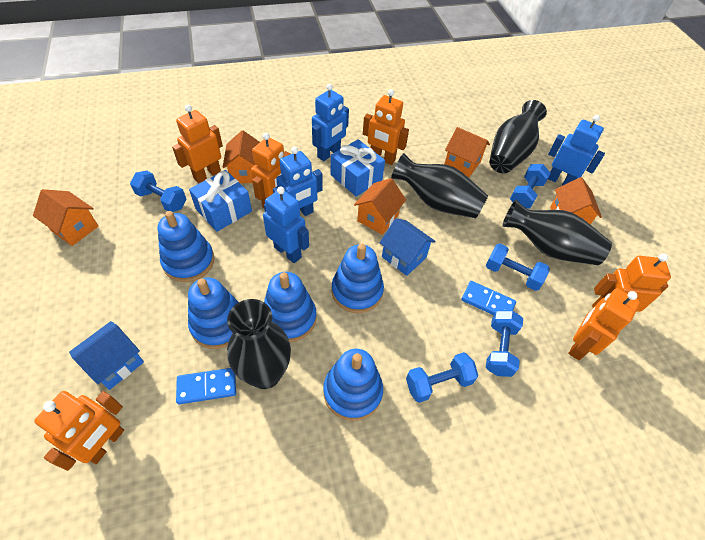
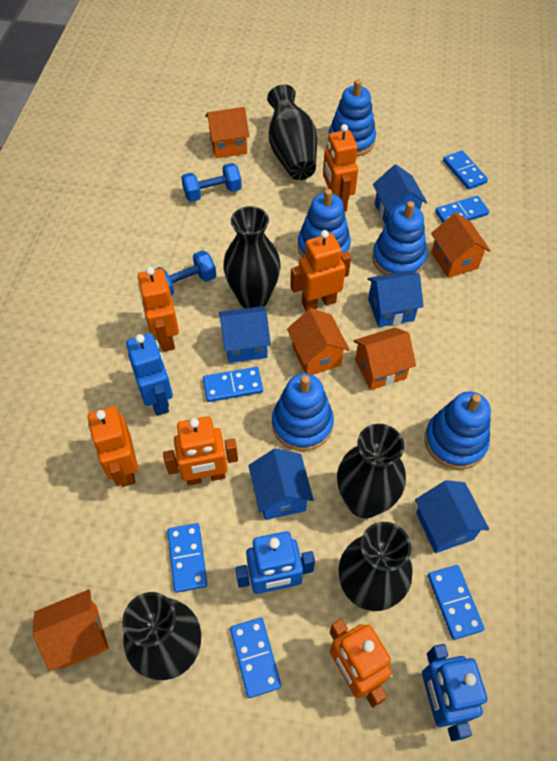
black vase: 4 -> 5
blue domino: 2 -> 6
blue dumbbell: 5 -> 2
blue gift: 2 -> 0
blue house: 2 -> 5
blue robot: 4 -> 3

